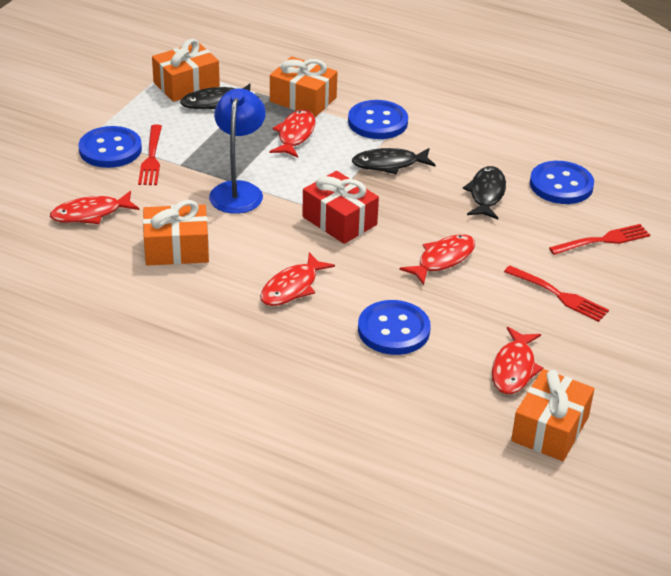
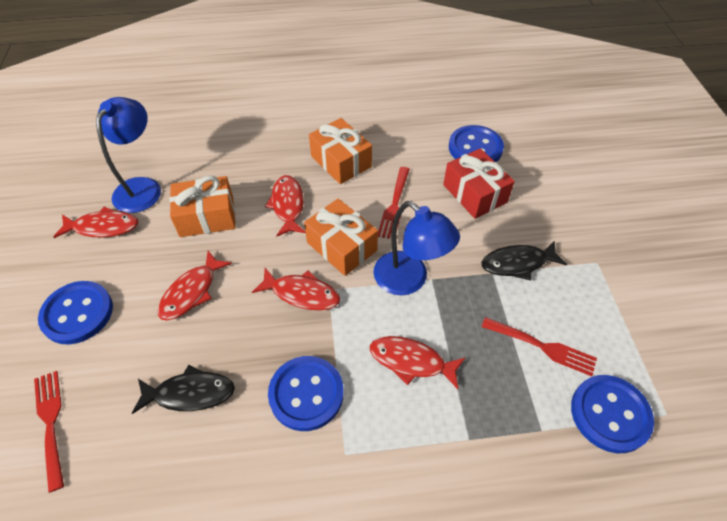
black fish: 3 -> 2
blue lamp: 1 -> 2
orange gift: 4 -> 3

